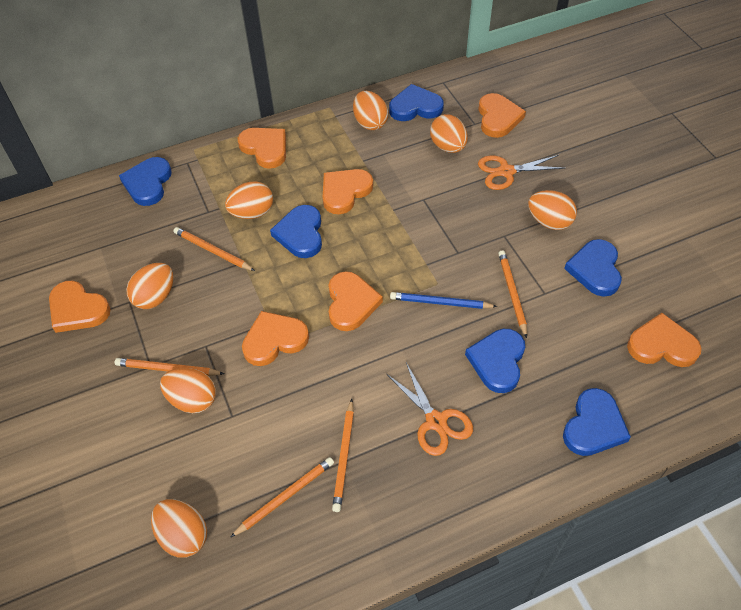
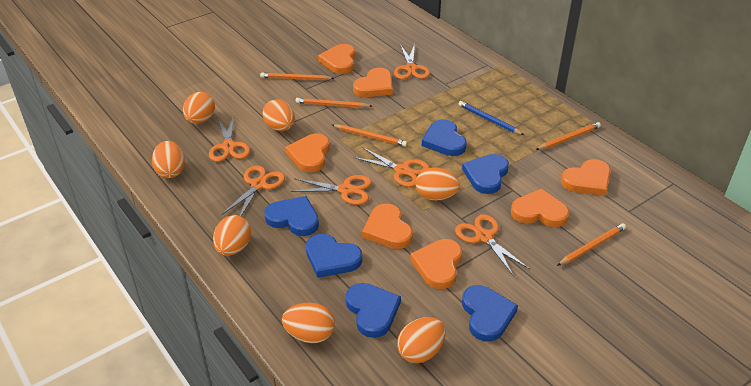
orange scissors: 2 -> 6

